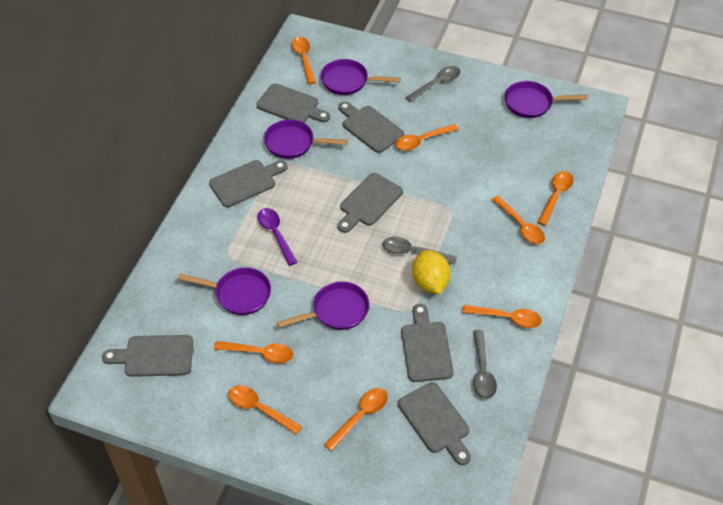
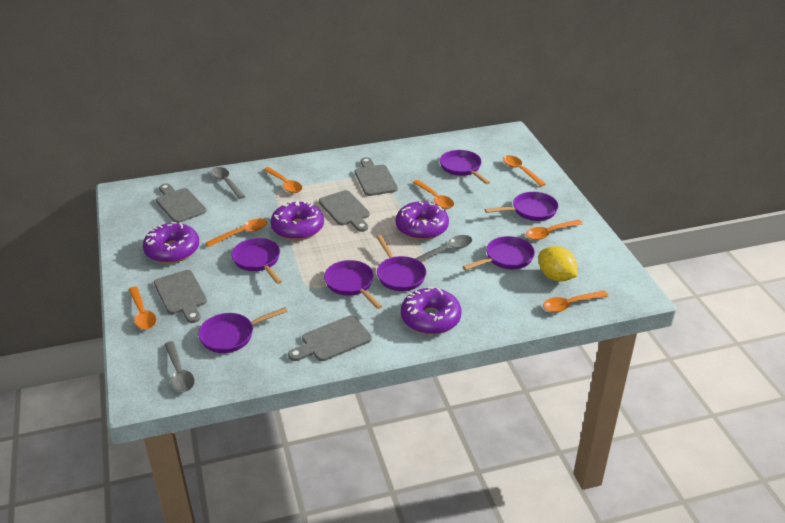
grey cutting board: 7 -> 5
orange spoon: 8 -> 7
purple donut: 0 -> 4
purple pan: 5 -> 7
purple spoon: 1 -> 0

